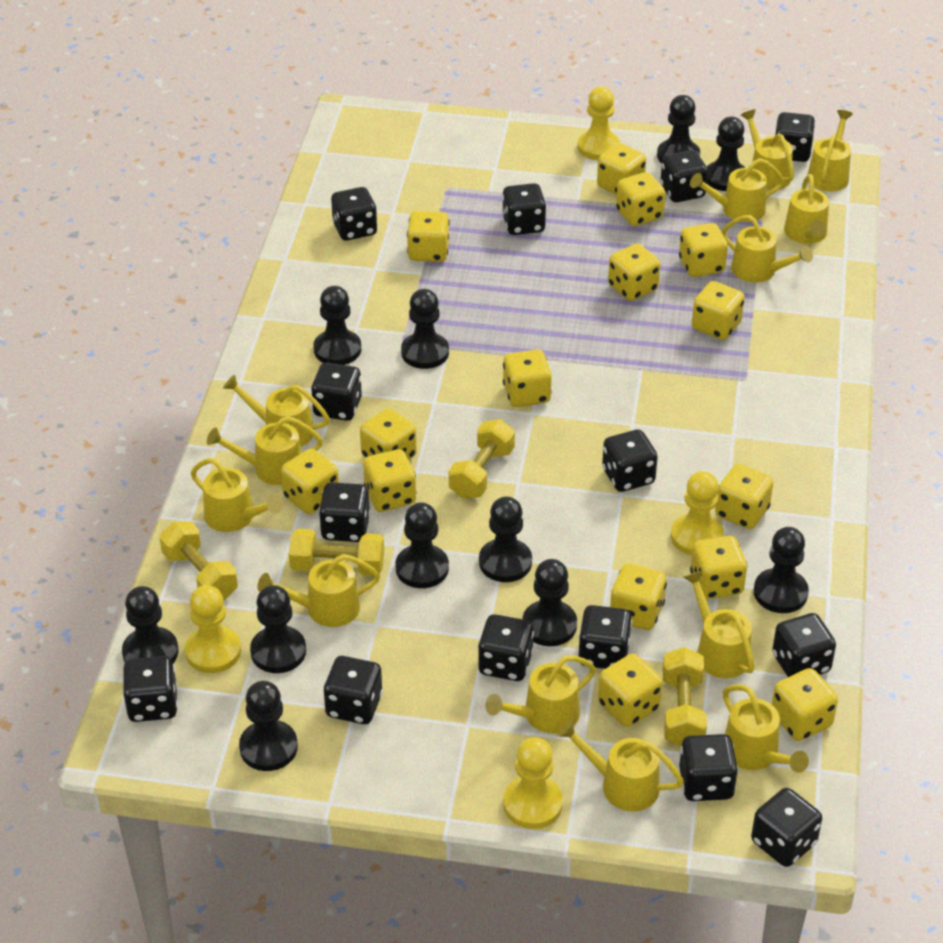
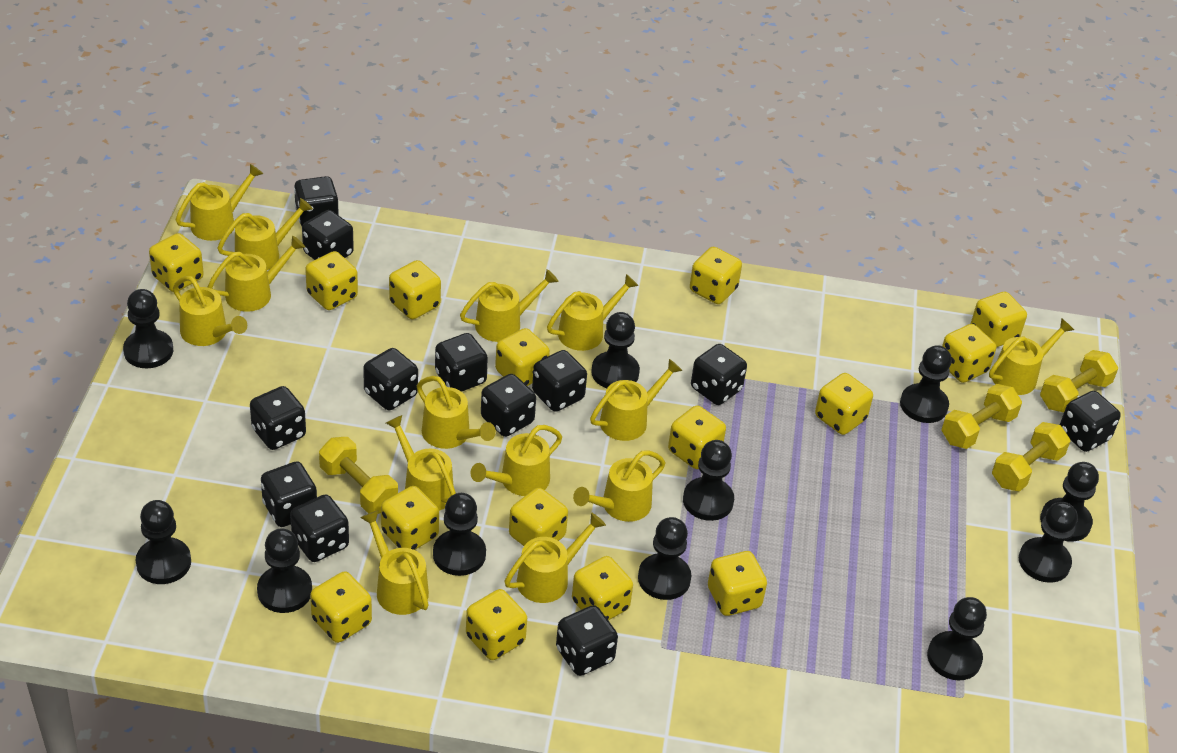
black dice: 14 -> 12
yellow pawn: 4 -> 0
yellow watering can: 13 -> 14

